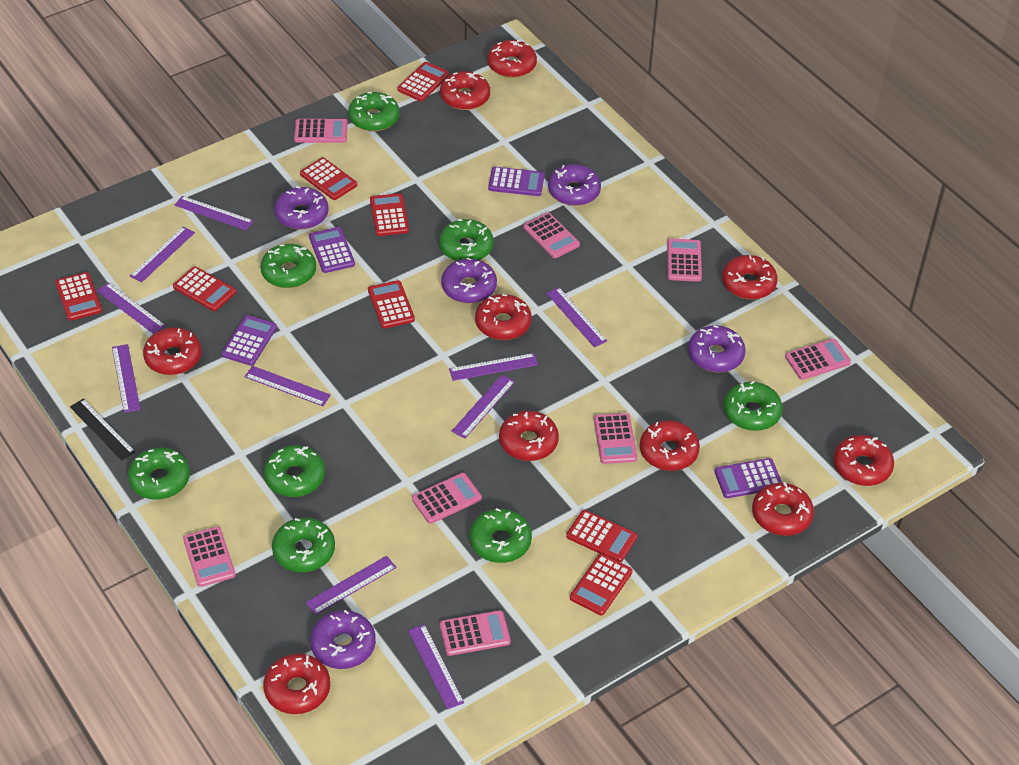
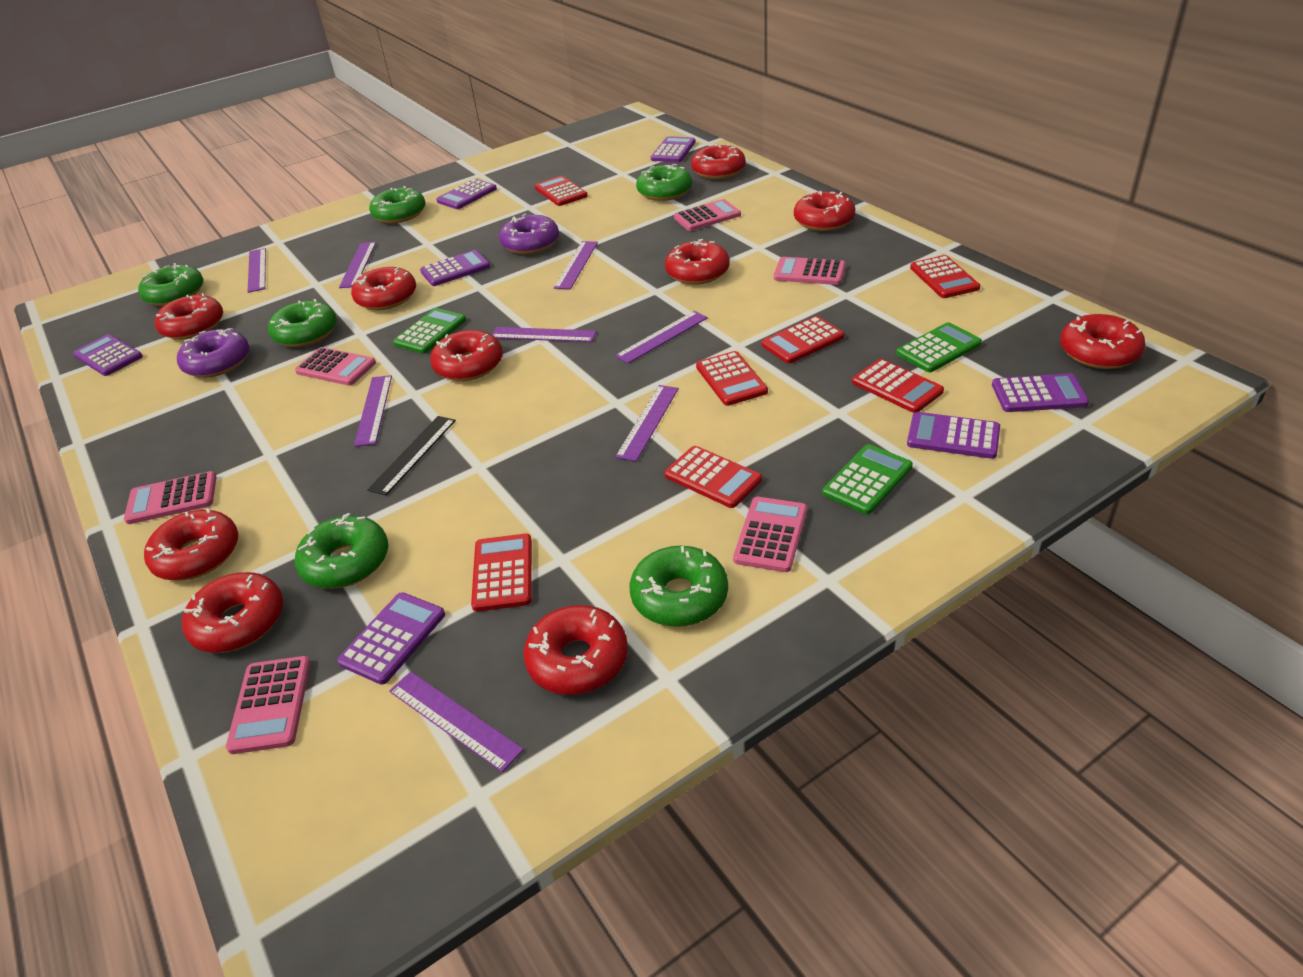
green calculator: 0 -> 3
green donut: 8 -> 6
pink calculator: 8 -> 6
purple calculator: 4 -> 7
purple donut: 5 -> 2
purple ruler: 10 -> 8
red calculator: 8 -> 7

